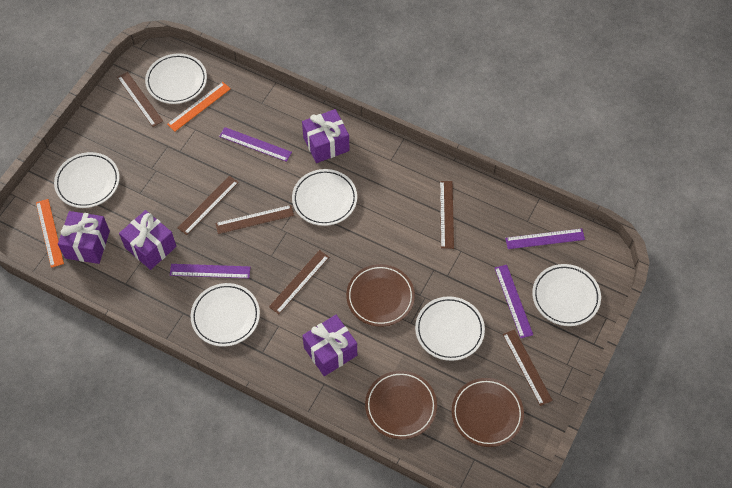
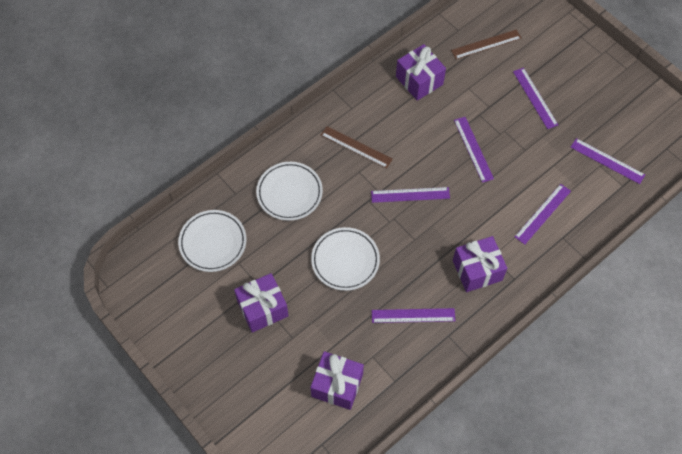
brown plate: 3 -> 0
brown ruler: 6 -> 2
orange ruler: 2 -> 0
purple ruler: 4 -> 6
white plate: 6 -> 3

